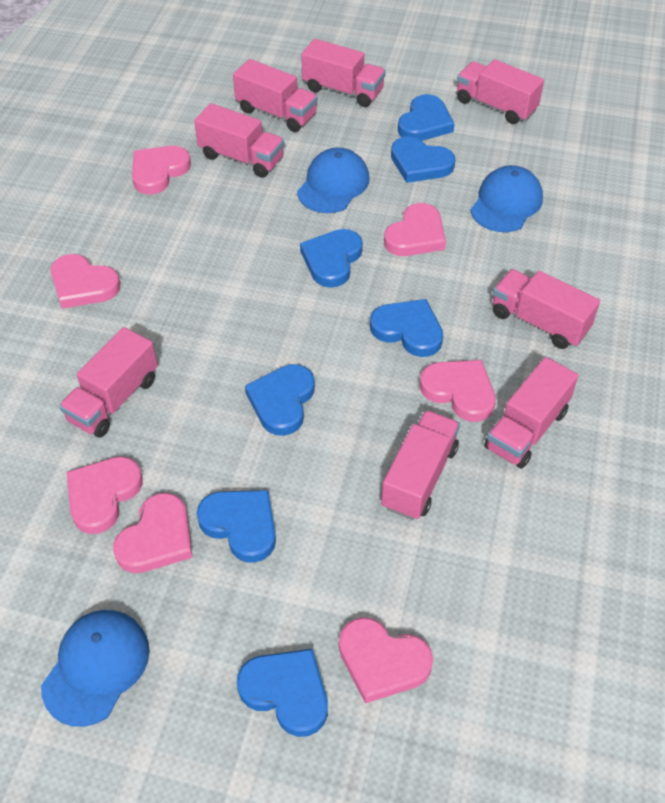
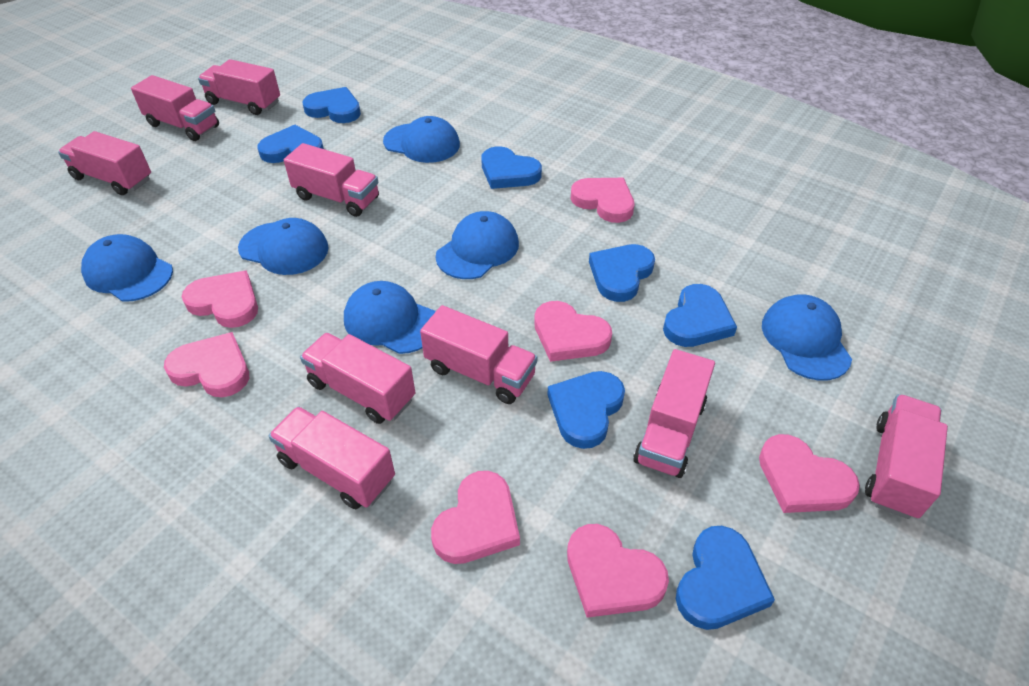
blue cap: 3 -> 6
pink truck: 8 -> 9

